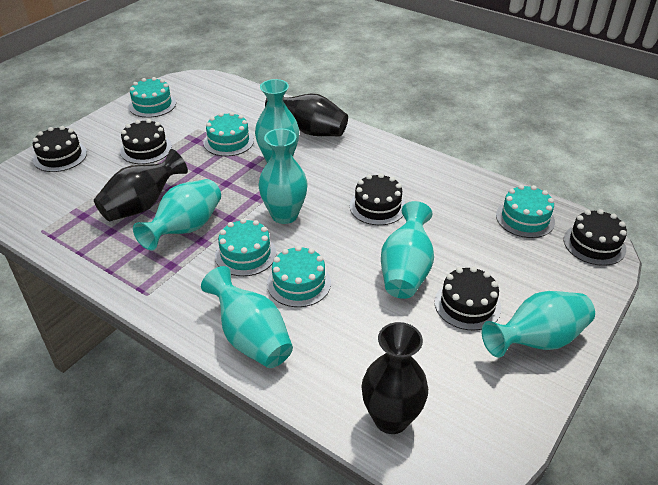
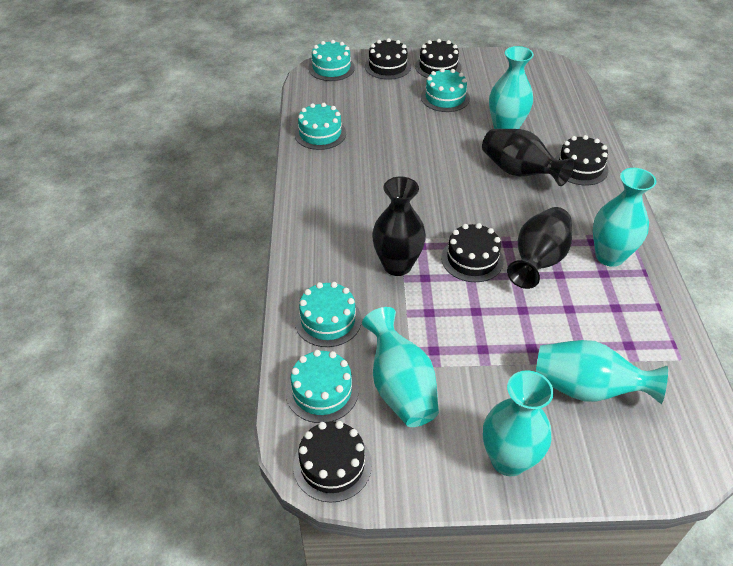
turquoise vase: 6 -> 5

